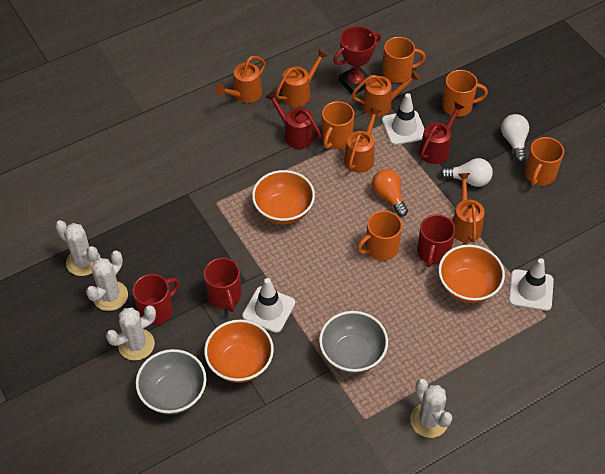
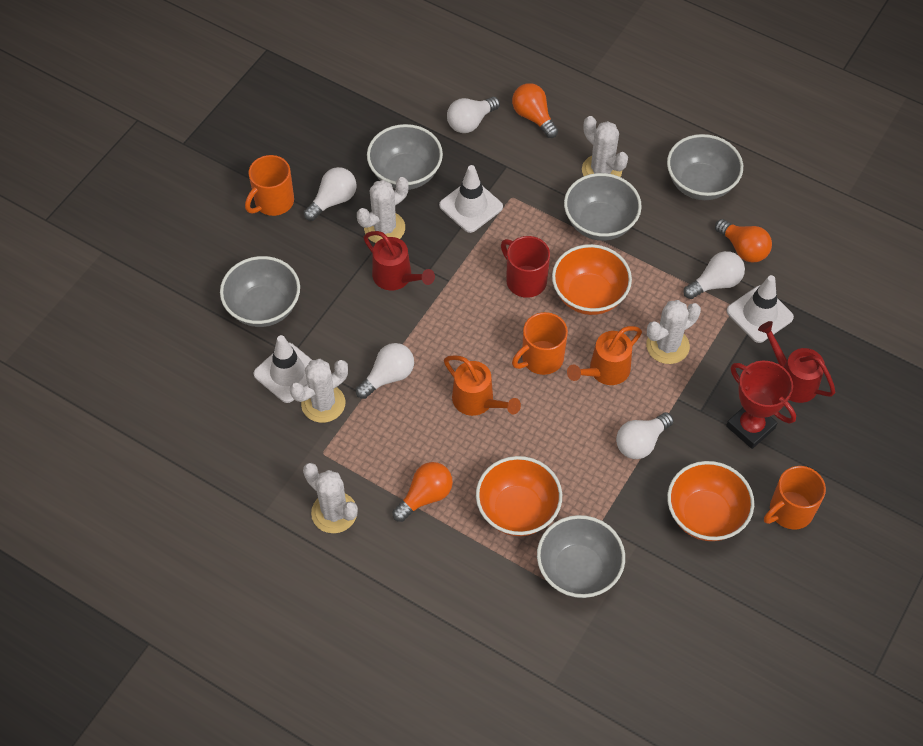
grey bowl: 2 -> 5
orange light bulb: 1 -> 3
orange mug: 5 -> 3
orange watering can: 5 -> 2
red mug: 3 -> 1
white cactus: 4 -> 5
white light bulb: 2 -> 5

